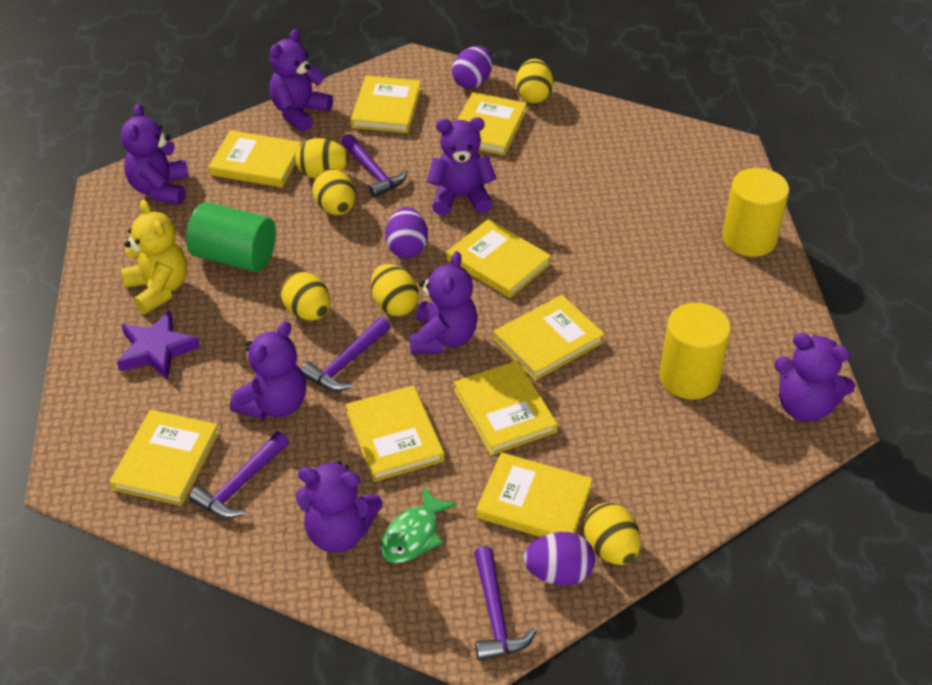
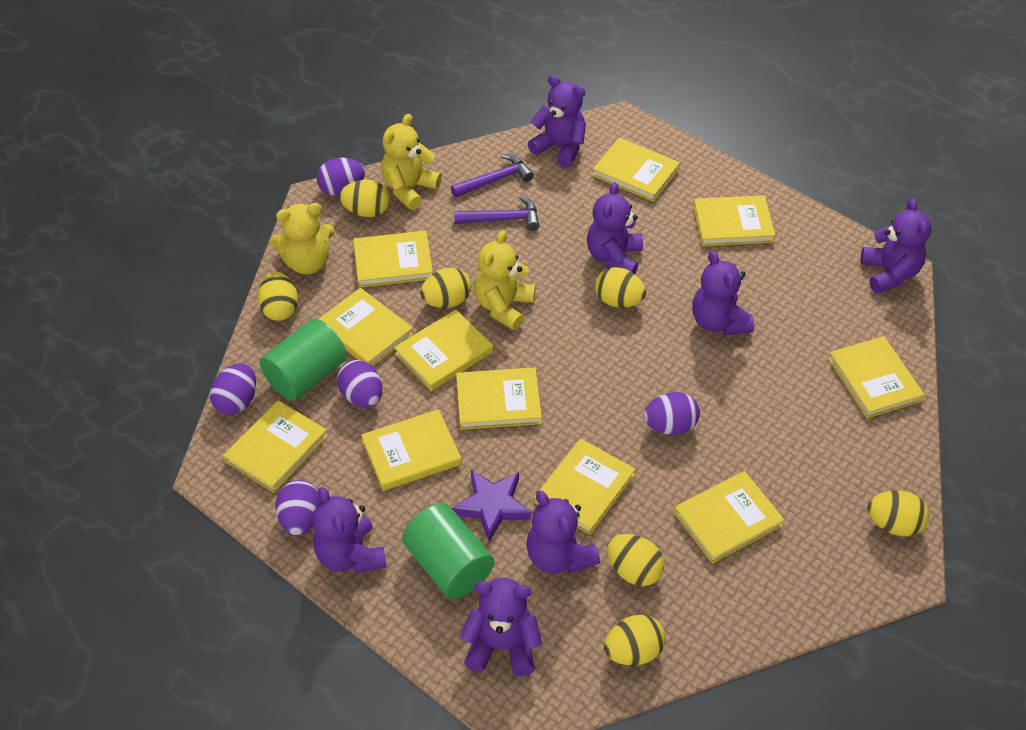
green cylinder: 1 -> 2
green fish: 1 -> 0
purple egg: 3 -> 5
purple hammer: 4 -> 2
yellow book: 9 -> 11
yellow cylinder: 2 -> 0
yellow egg: 6 -> 7
yellow teddy bear: 1 -> 3

